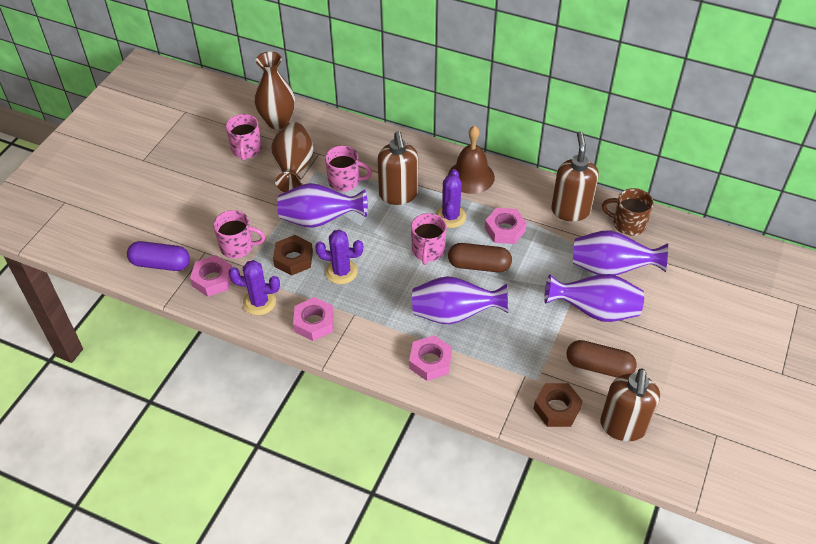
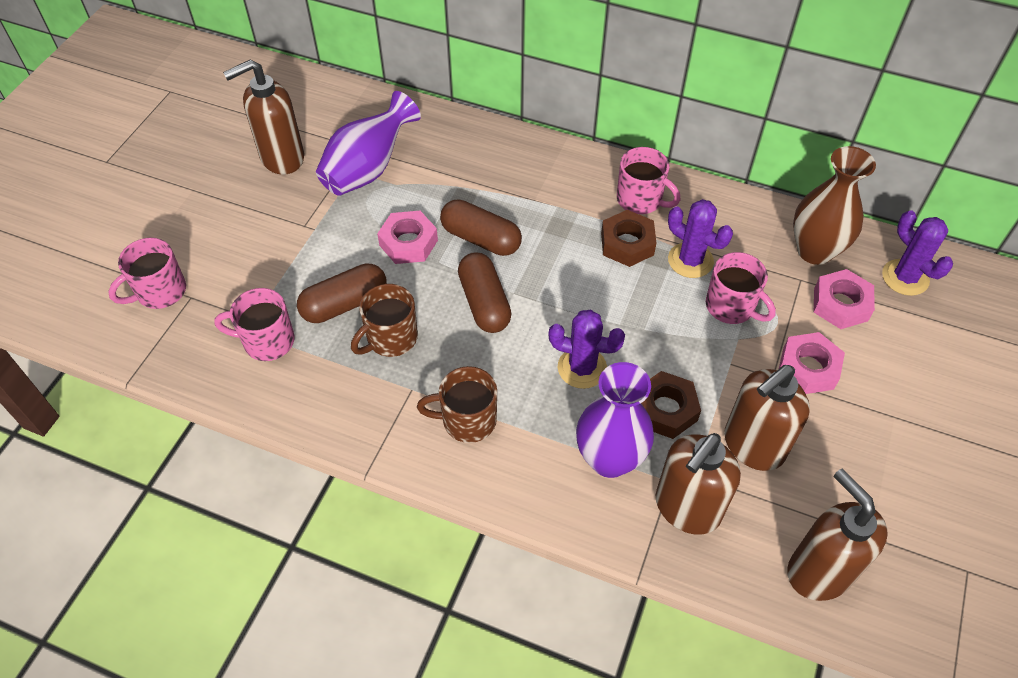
brown bell: 1 -> 0
brown capsule: 2 -> 3
brown mug: 1 -> 2
brown soap dispenser: 3 -> 4
brown vase: 2 -> 1
pink nut: 4 -> 3
purple capsule: 1 -> 0
purple vase: 4 -> 2

